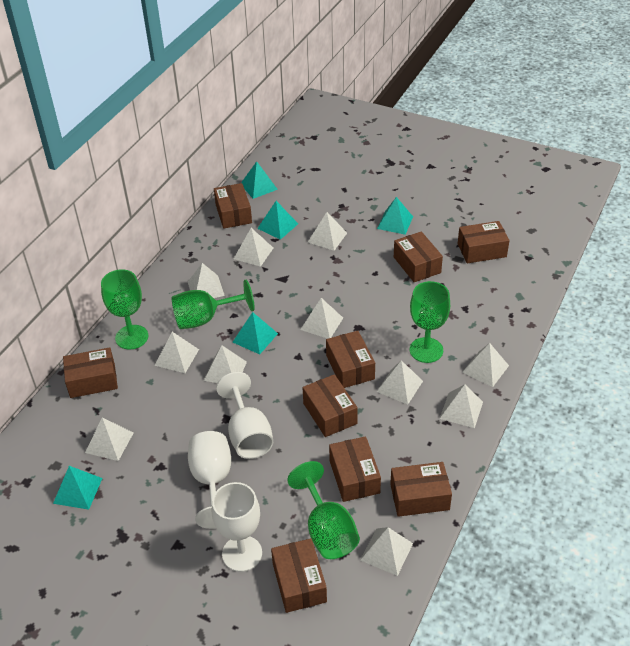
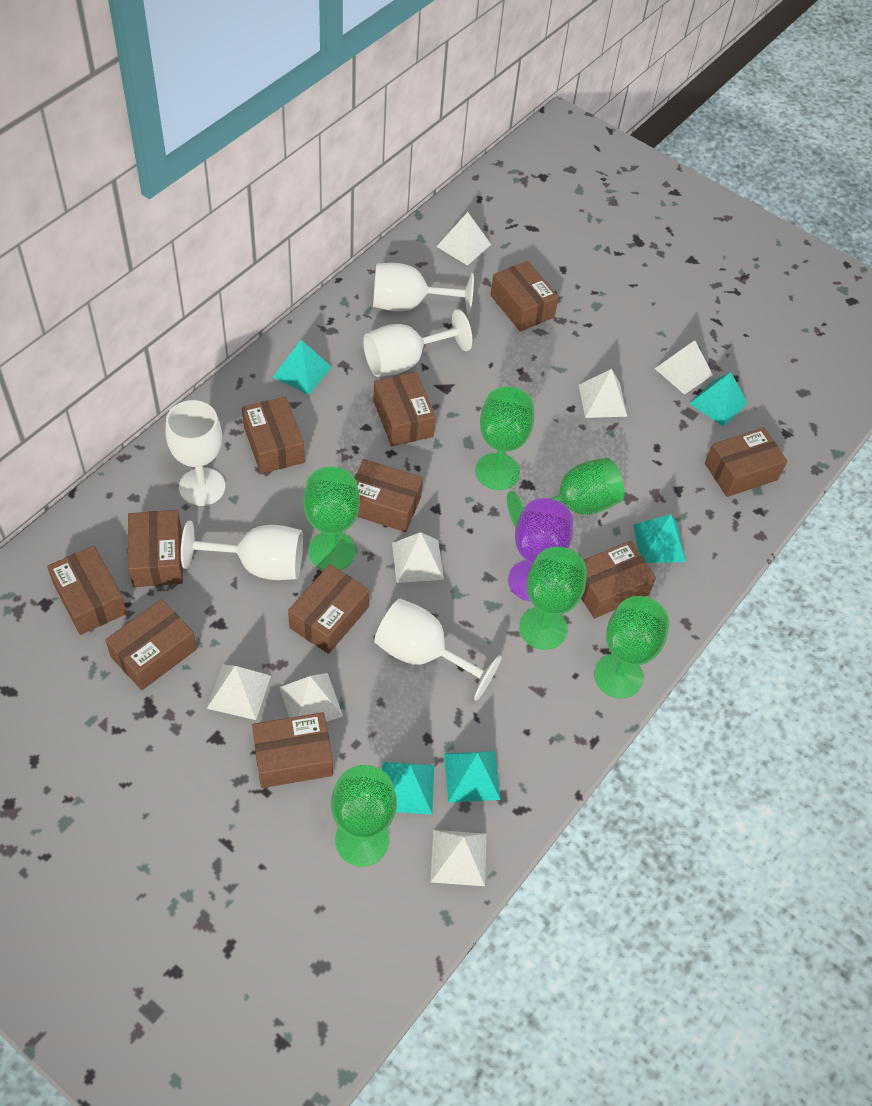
brown box: 9 -> 11
green goblet: 4 -> 6
purple goblet: 0 -> 1
white goblet: 3 -> 5
white pyramid: 11 -> 7

